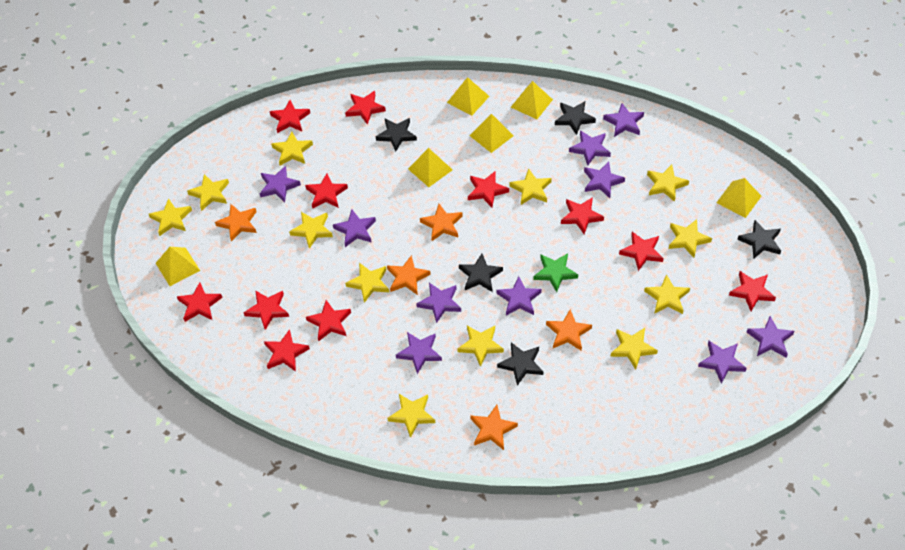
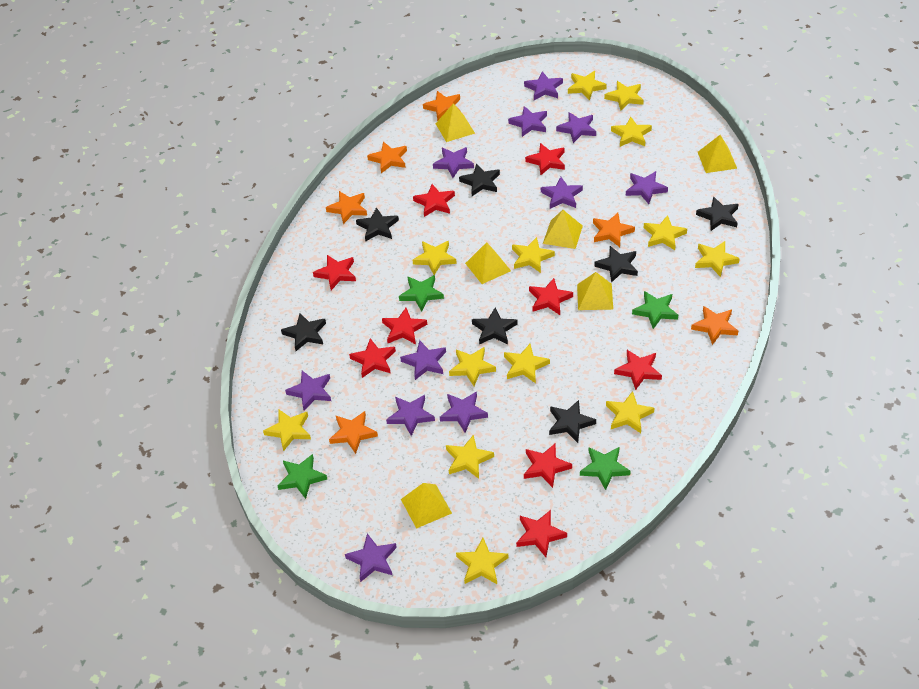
black star: 5 -> 7
green star: 1 -> 4
orange star: 5 -> 6
purple star: 10 -> 11
red star: 11 -> 9
yellow star: 12 -> 13

